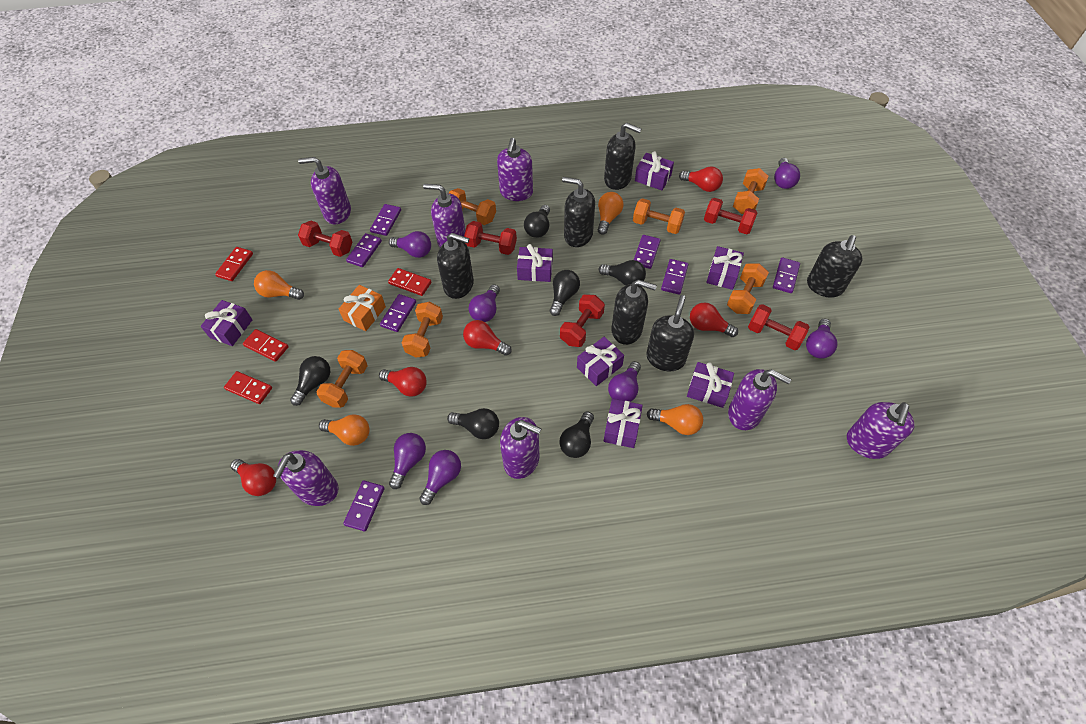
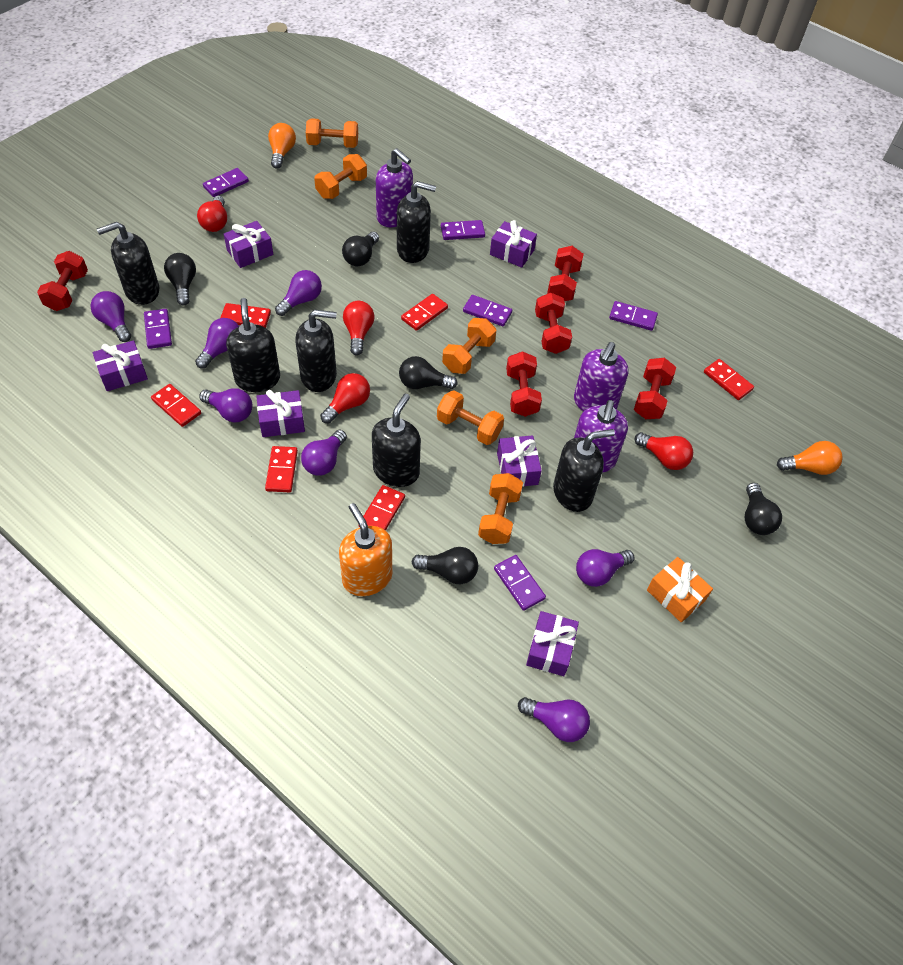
black light bulb: 6 -> 5
orange dumbbell: 6 -> 5
orange light bulb: 4 -> 2
orange soap dispenser: 0 -> 1
purple domino: 7 -> 6
purple gift: 7 -> 6
purple soap dispenser: 7 -> 3
red domino: 4 -> 6
red light bulb: 5 -> 4

